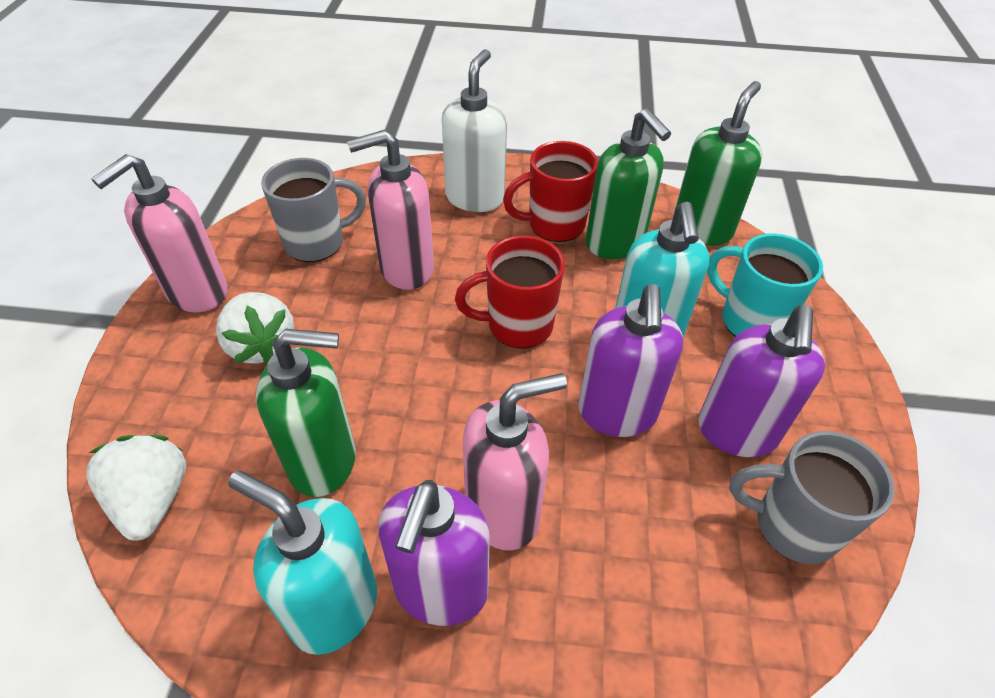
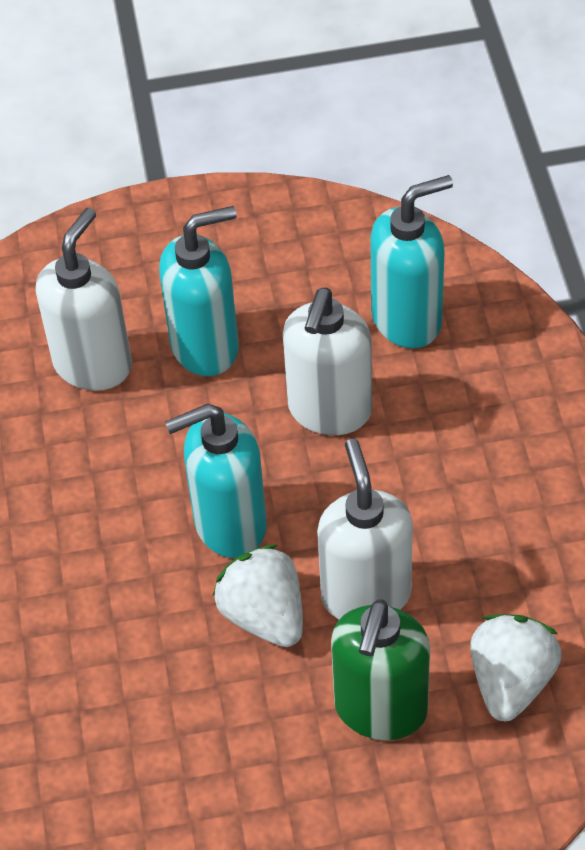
green soap dispenser: 3 -> 1
grey mug: 2 -> 0
pink soap dispenser: 3 -> 0
purple soap dispenser: 3 -> 0
red mug: 2 -> 0
turquoise mug: 1 -> 0
turquoise soap dispenser: 2 -> 3
white soap dispenser: 1 -> 3

